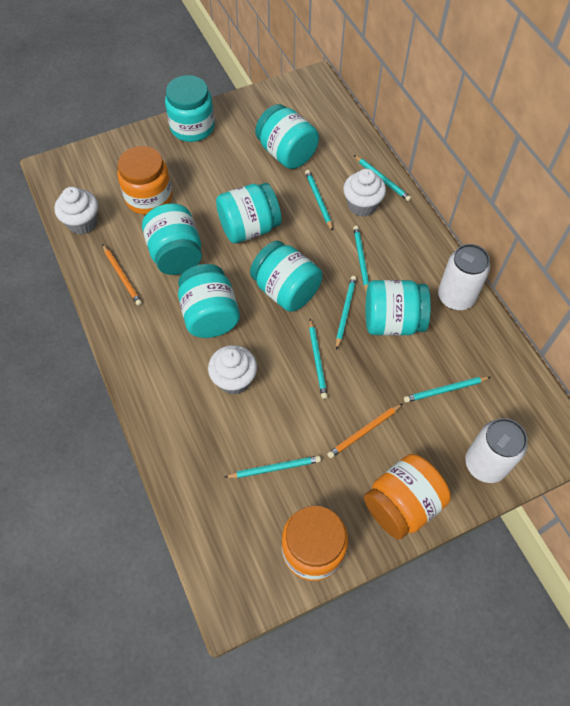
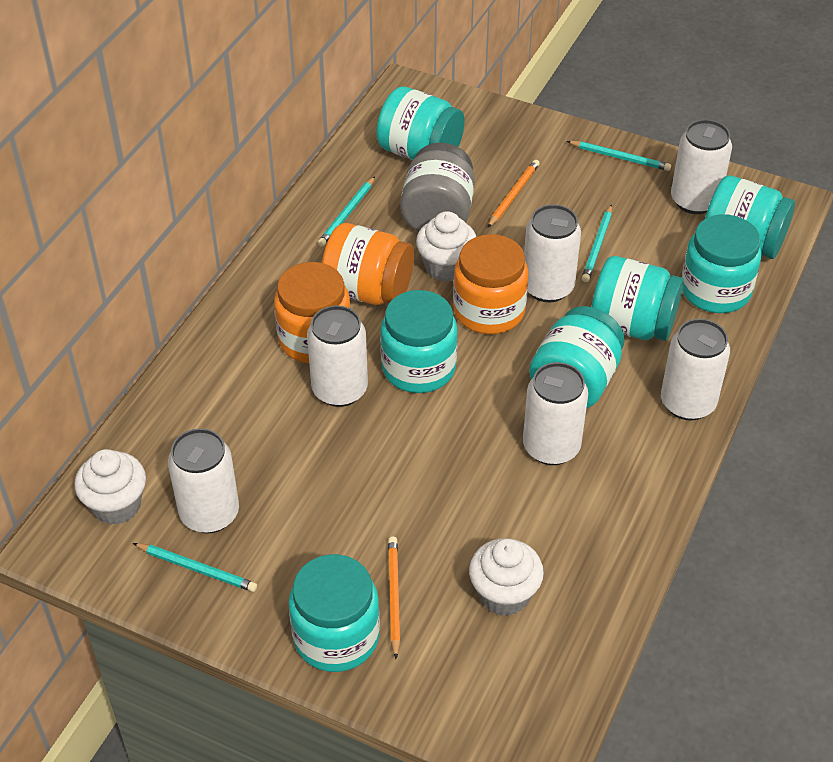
grey jar: 0 -> 1
turquoise pencil: 7 -> 4
white can: 2 -> 6

